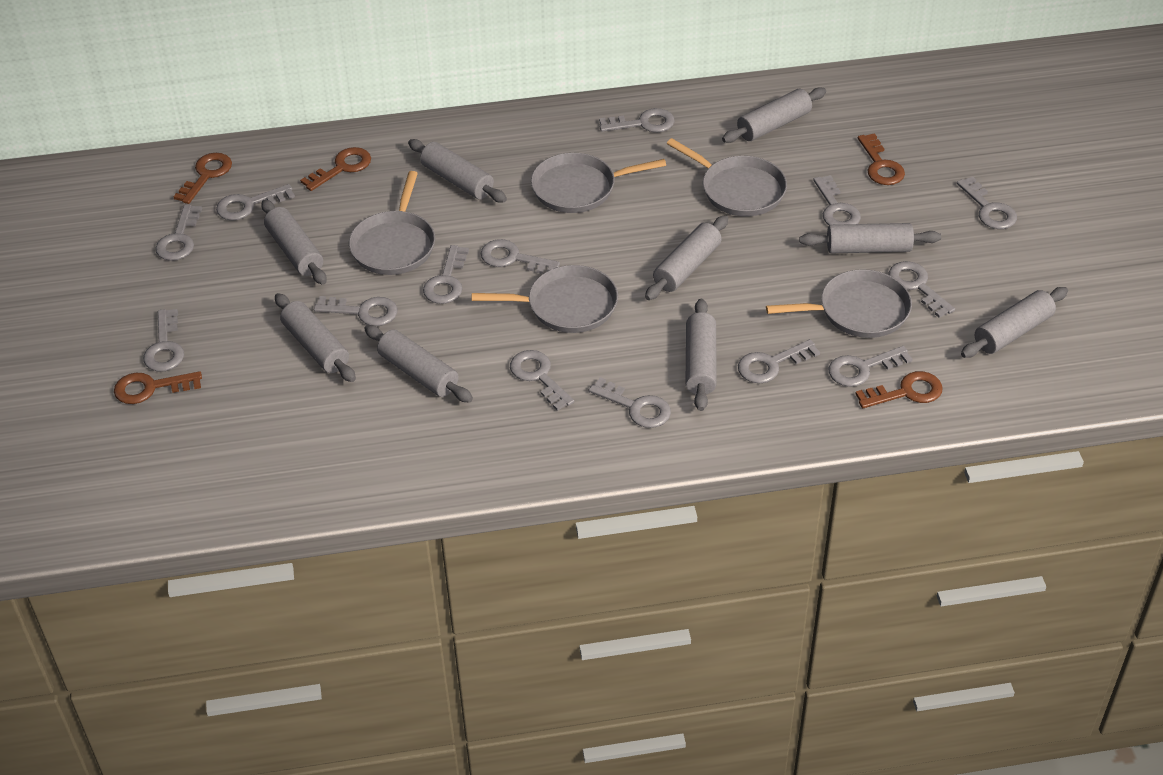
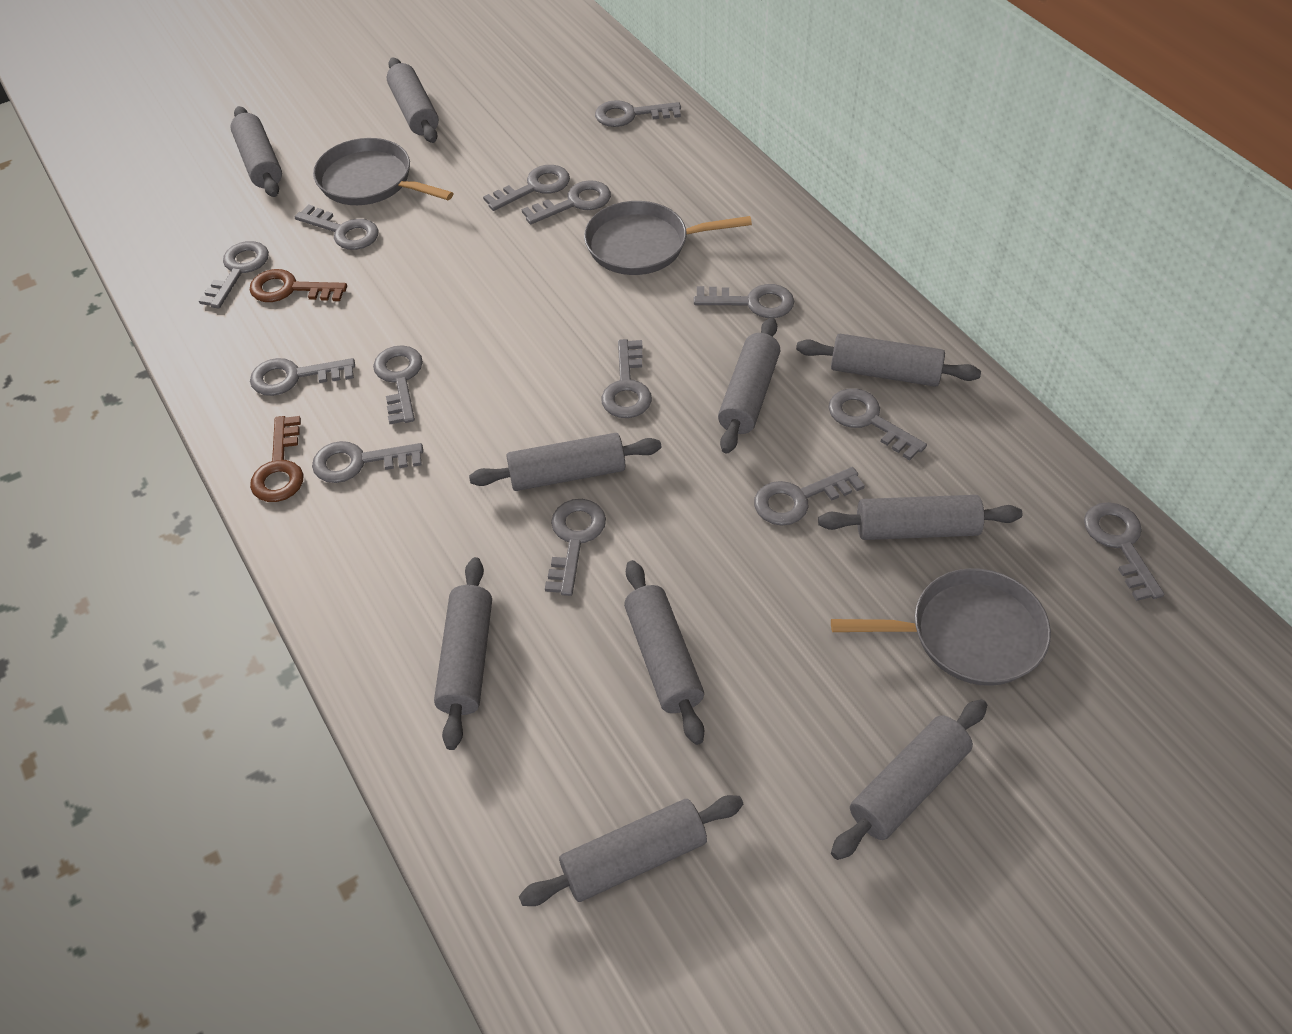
brown key: 5 -> 2
grey pan: 5 -> 3
grey rolling pin: 9 -> 10

